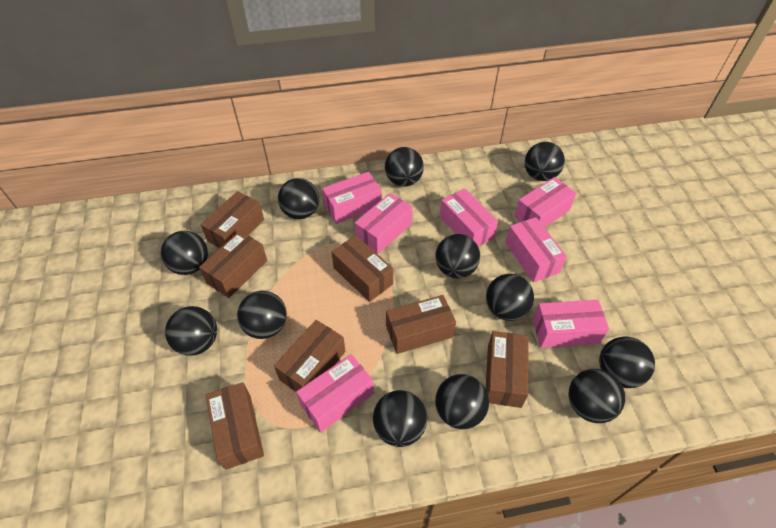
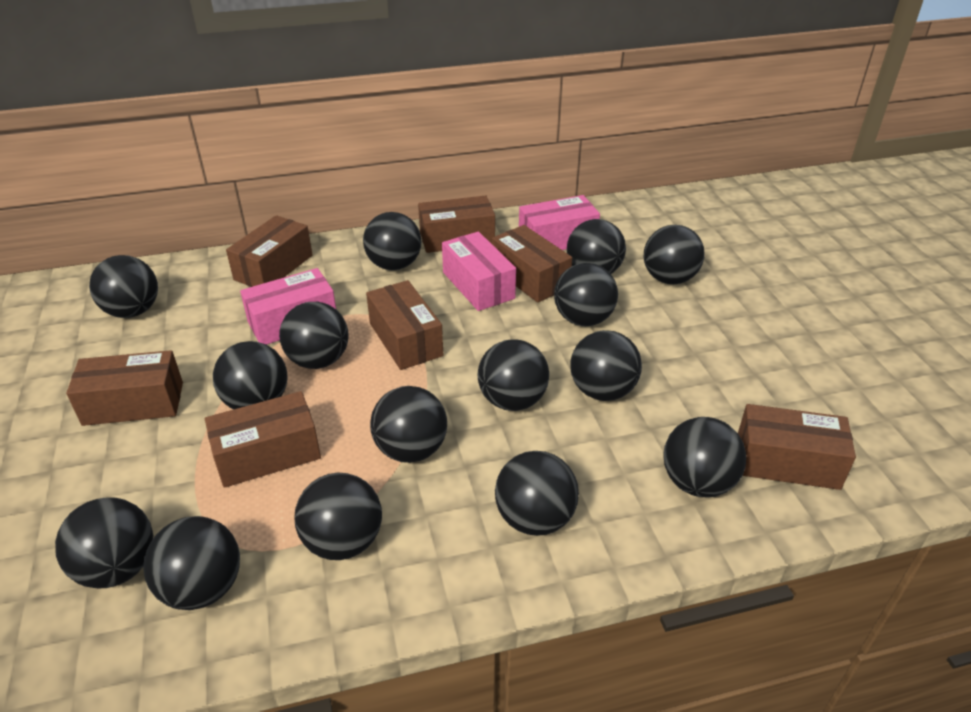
black ball: 12 -> 15
pink box: 7 -> 3

